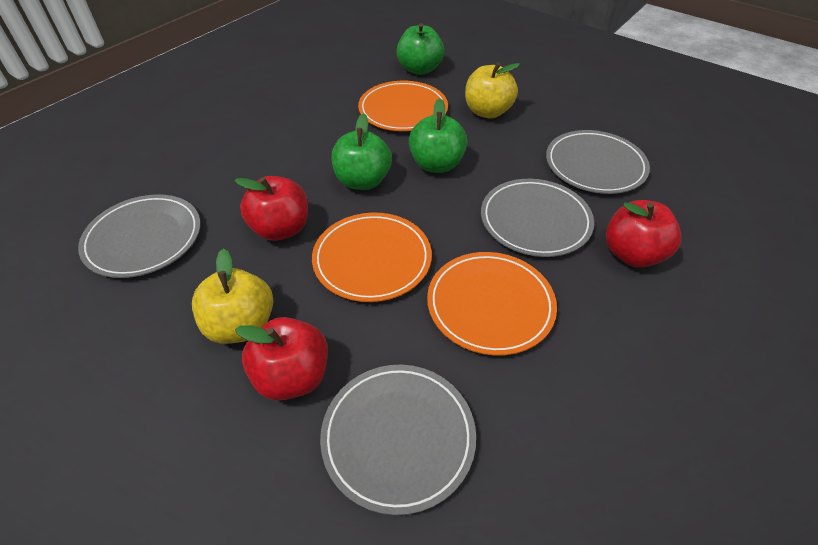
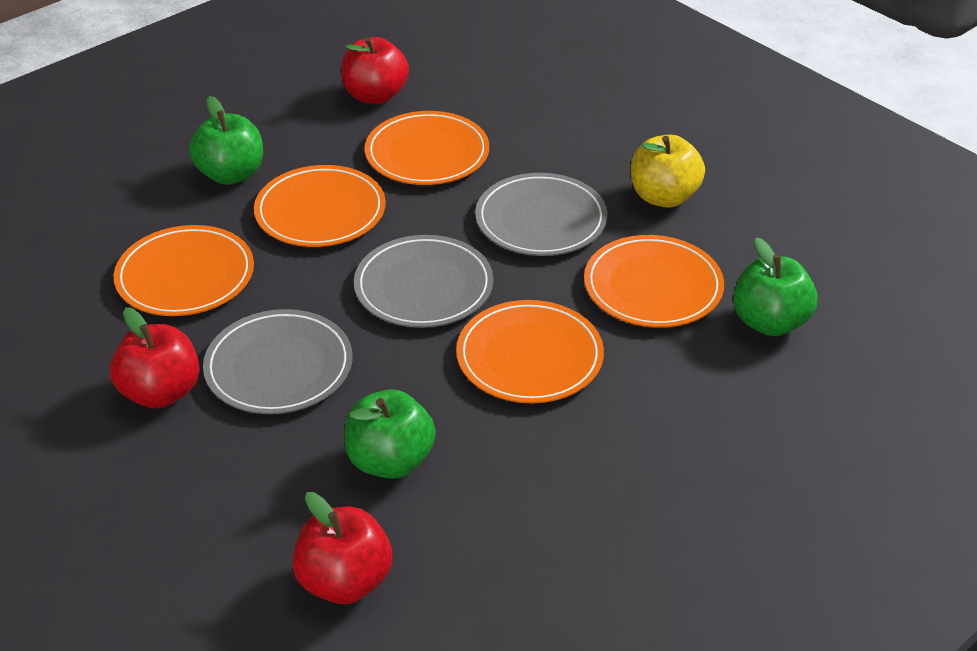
grey plate: 4 -> 3
orange plate: 3 -> 5
yellow apple: 2 -> 1

